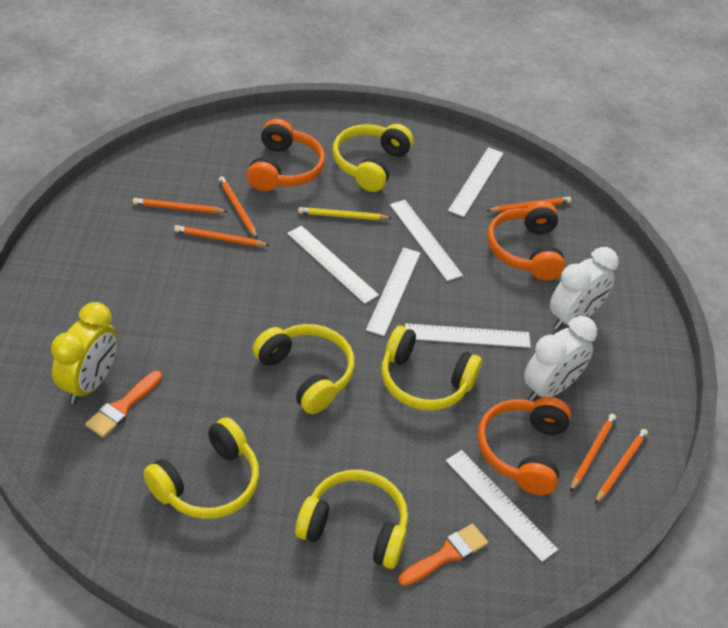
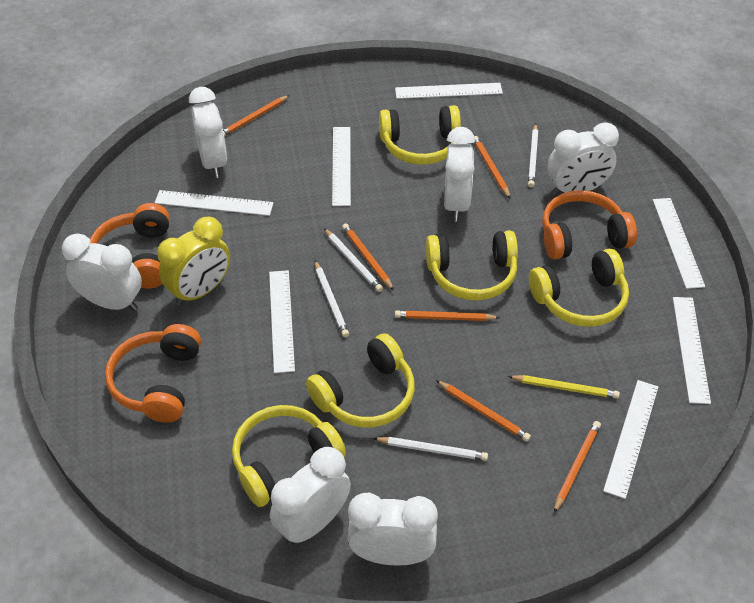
orange brush: 2 -> 0
white clock: 2 -> 6
white pencil: 0 -> 4
white ruler: 6 -> 7

